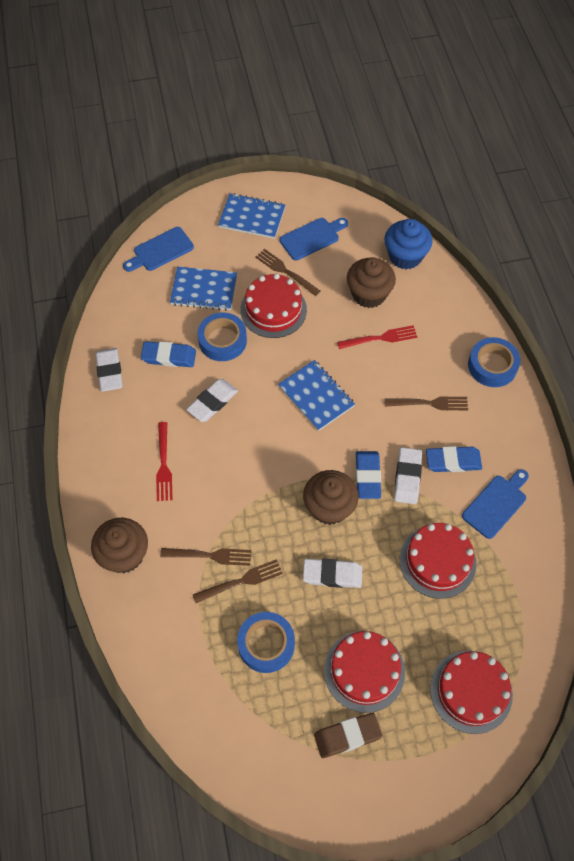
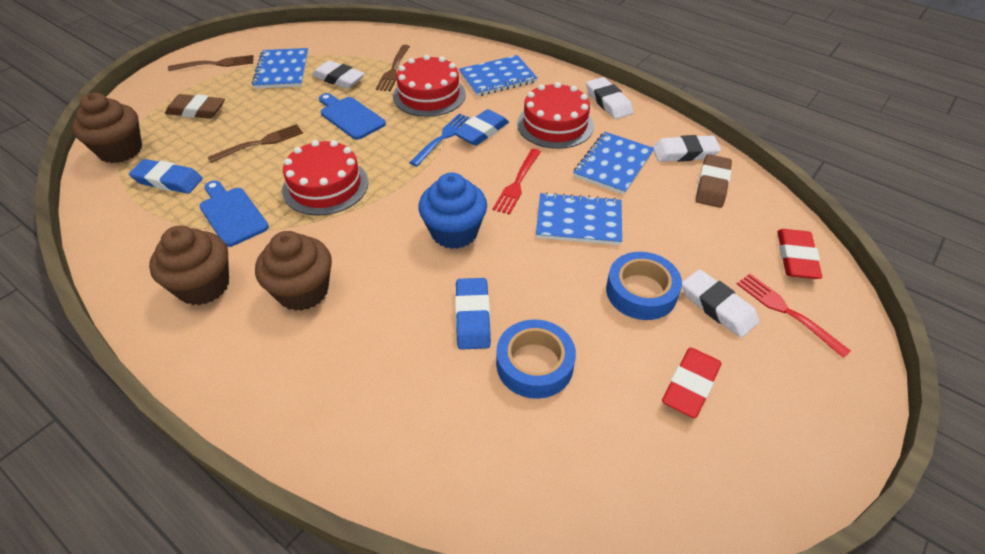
blue cutting board: 3 -> 2
blue fork: 0 -> 1
blue notebook: 3 -> 4
blue tape: 3 -> 2
brown eraser: 1 -> 2
brown fork: 4 -> 3
red cake: 4 -> 3
red eraser: 0 -> 2

